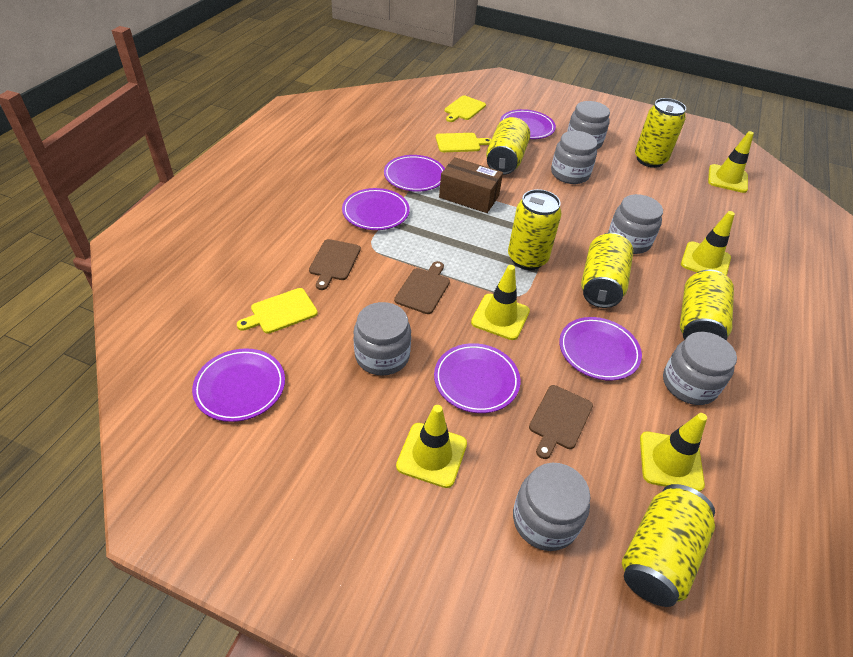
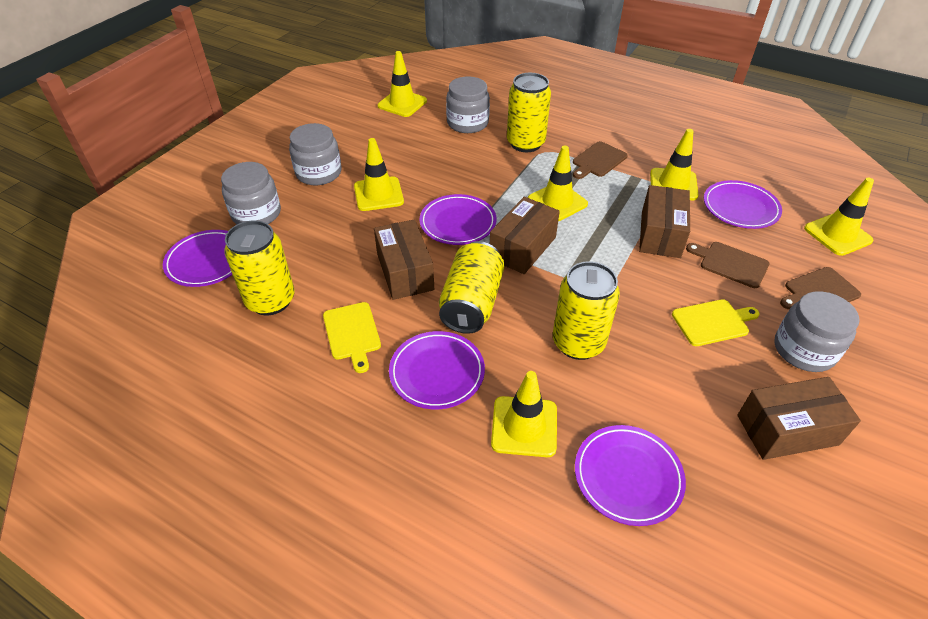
brown box: 1 -> 4
grey jar: 6 -> 4
purple plate: 6 -> 5
yellow can: 6 -> 4
yellow cutting board: 3 -> 2
yellow traffic cone: 5 -> 6

